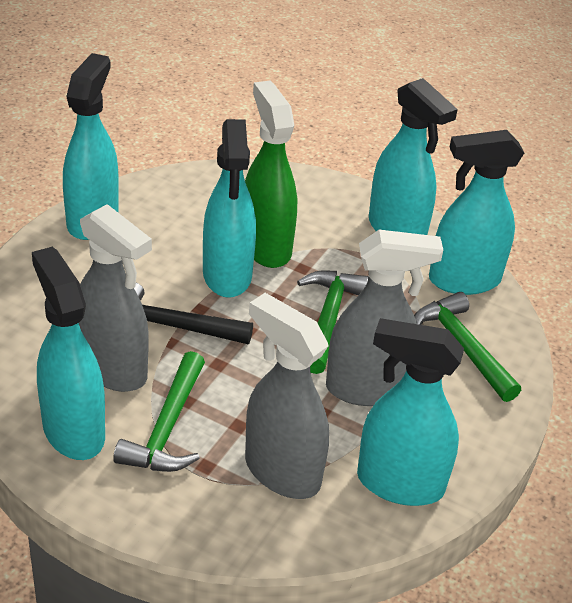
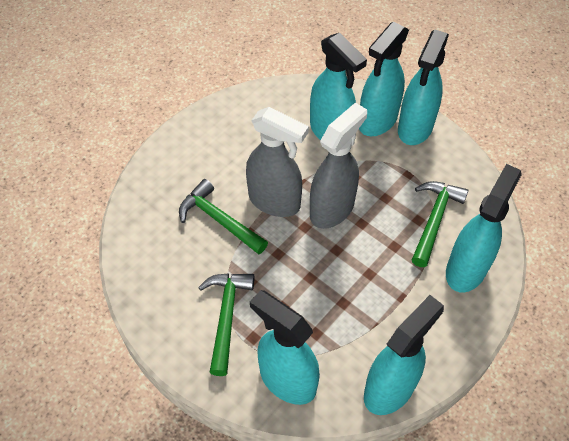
black hammer: 1 -> 0
green spray bottle: 1 -> 0
grey spray bottle: 3 -> 2

